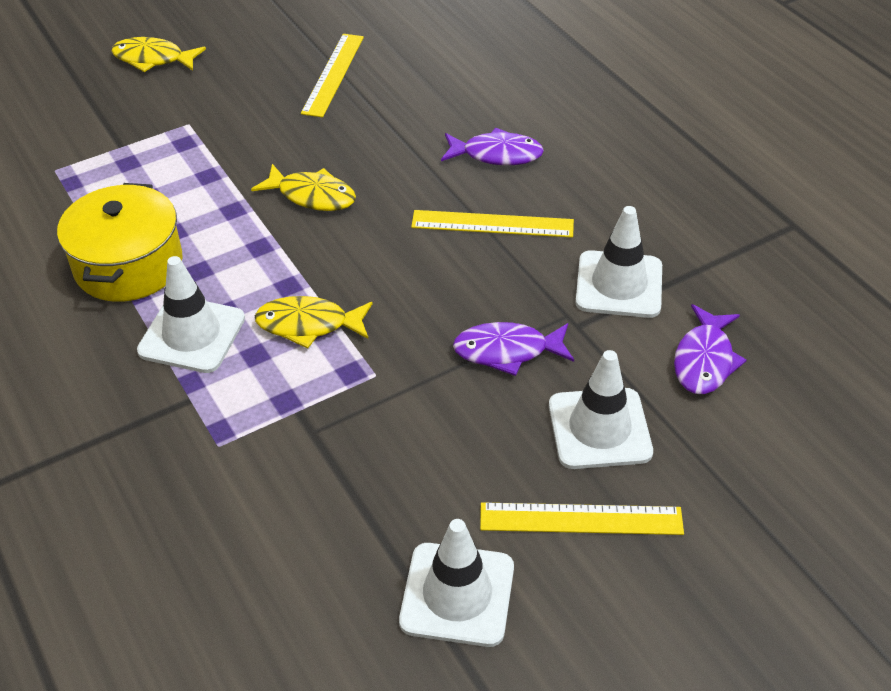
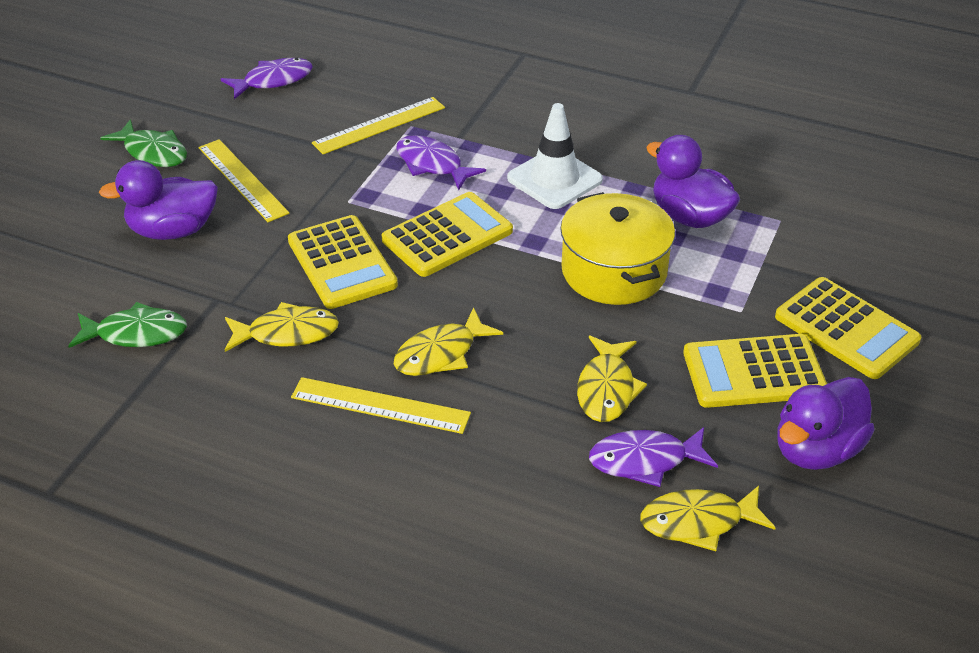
green fish: 0 -> 2
purple duck: 0 -> 3
white traffic cone: 4 -> 1
yellow calculator: 0 -> 4
yellow fish: 3 -> 4

